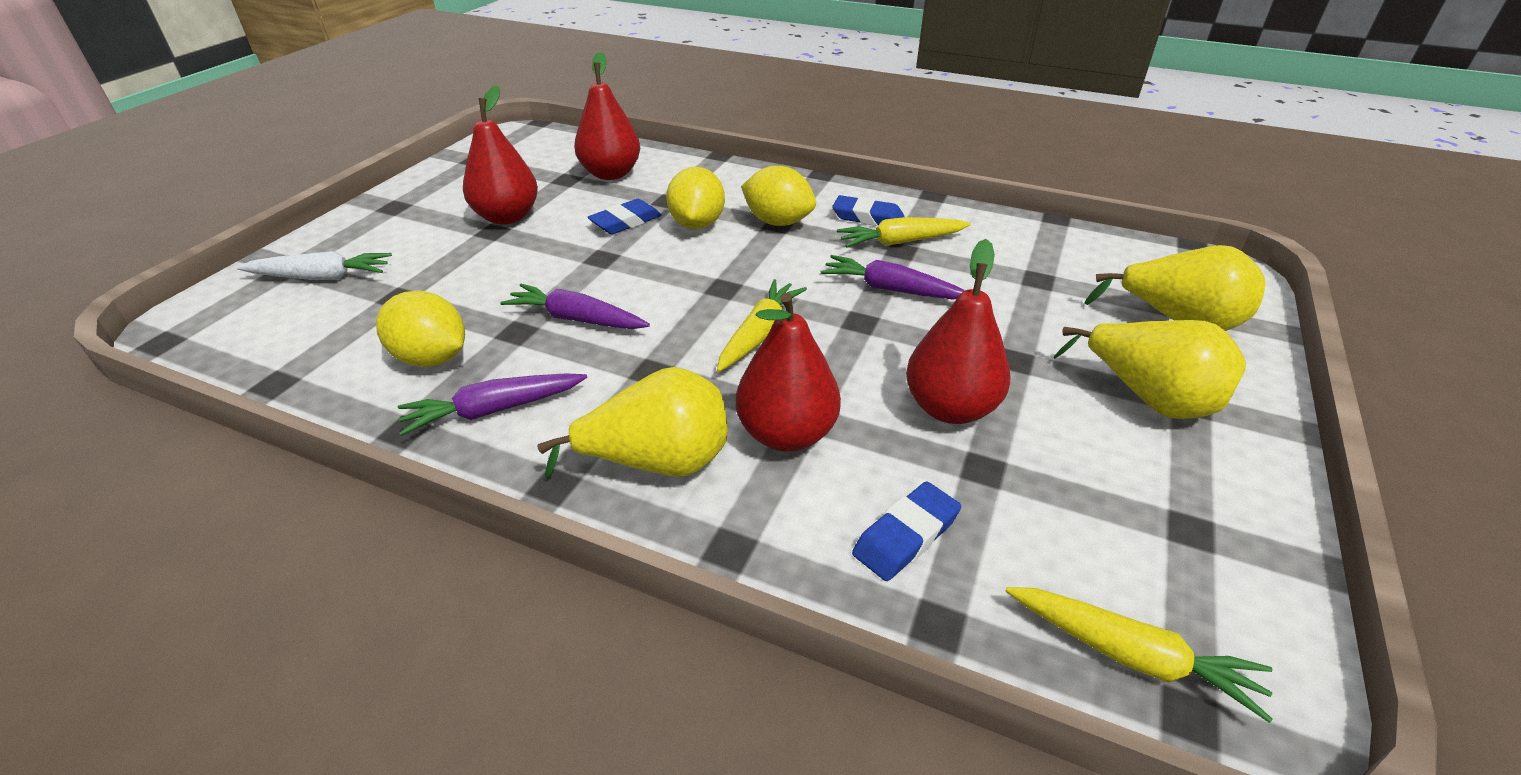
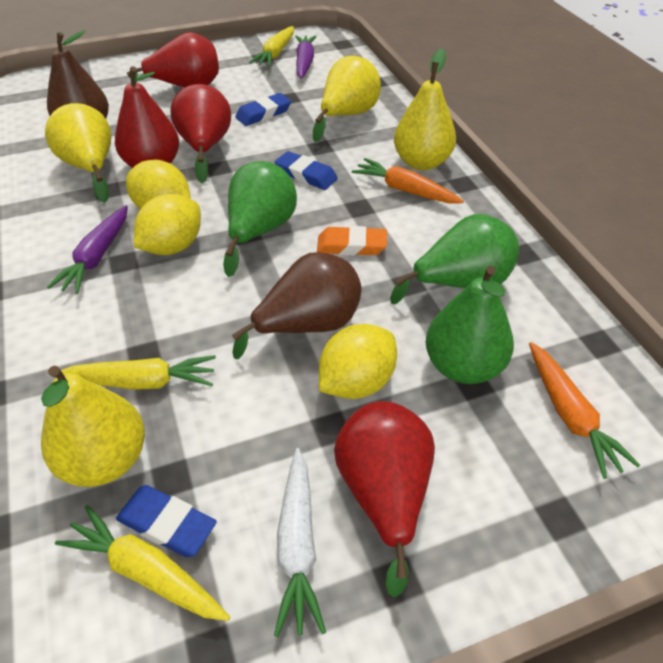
brown pear: 0 -> 2
green pear: 0 -> 3
orange carrot: 0 -> 2
orange eraser: 0 -> 1
purple carrot: 3 -> 2
yellow pear: 3 -> 4

